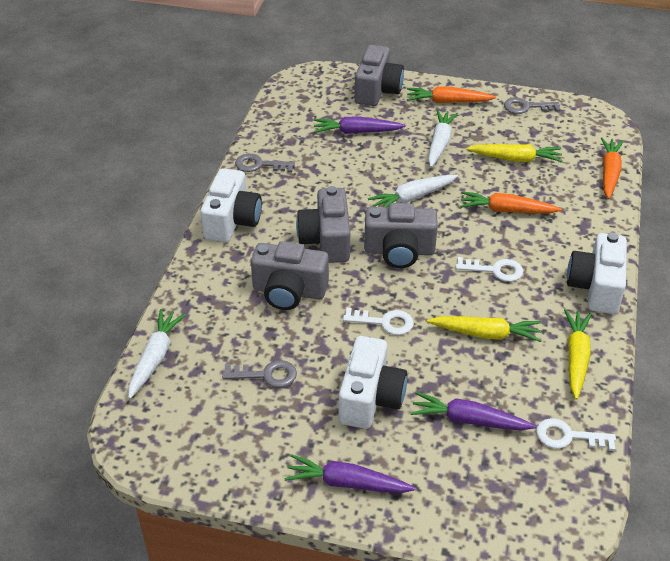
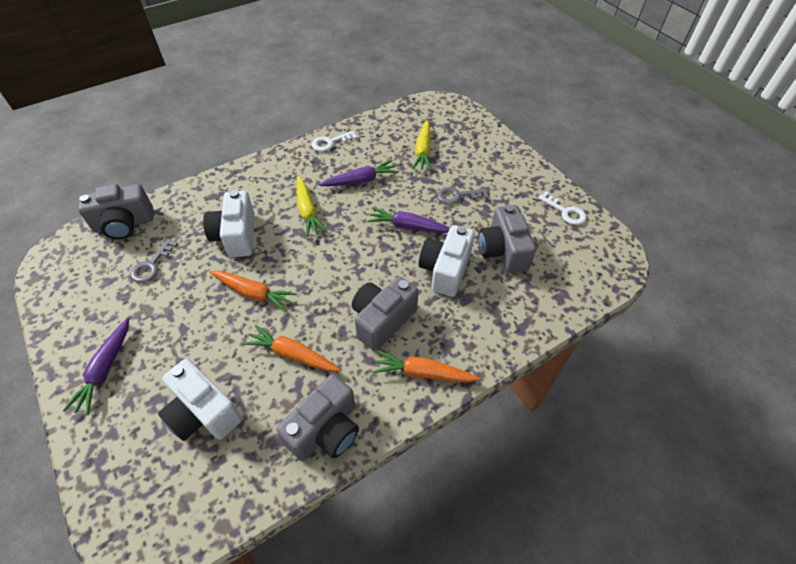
grey key: 3 -> 2
white carrot: 3 -> 0
white key: 3 -> 2
yellow carrot: 3 -> 2

